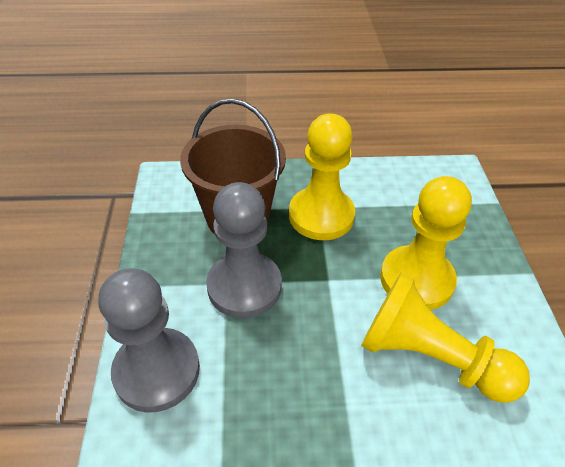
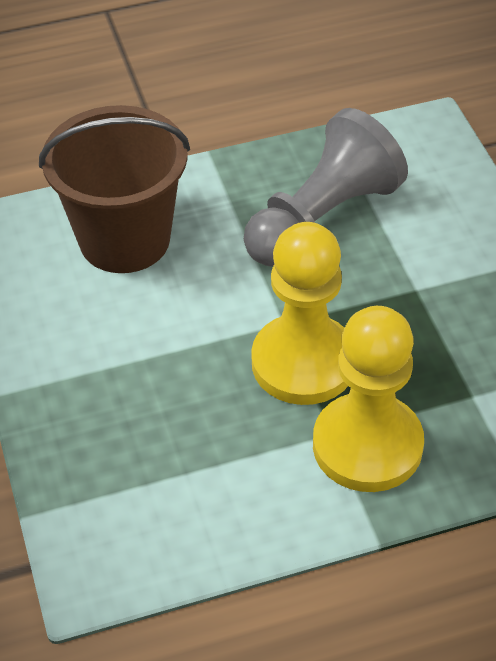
grey pawn: 2 -> 1
yellow pawn: 3 -> 2

